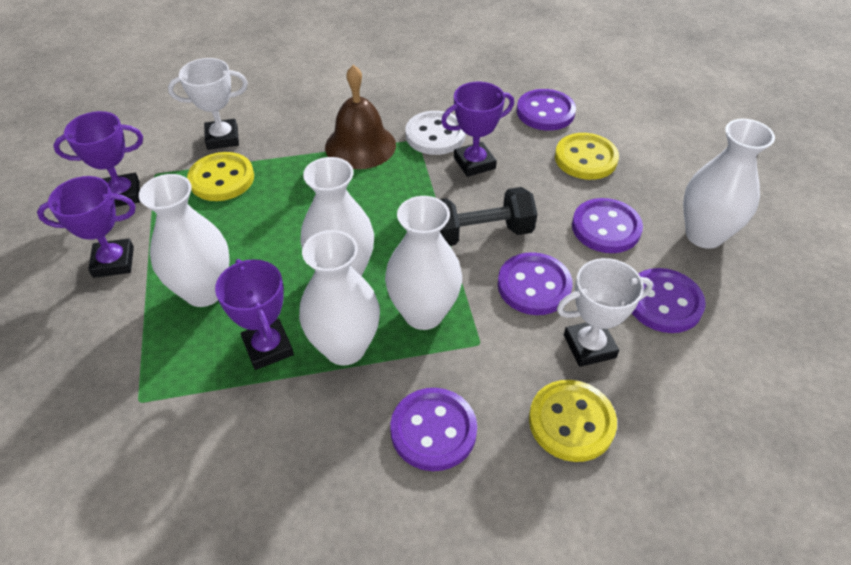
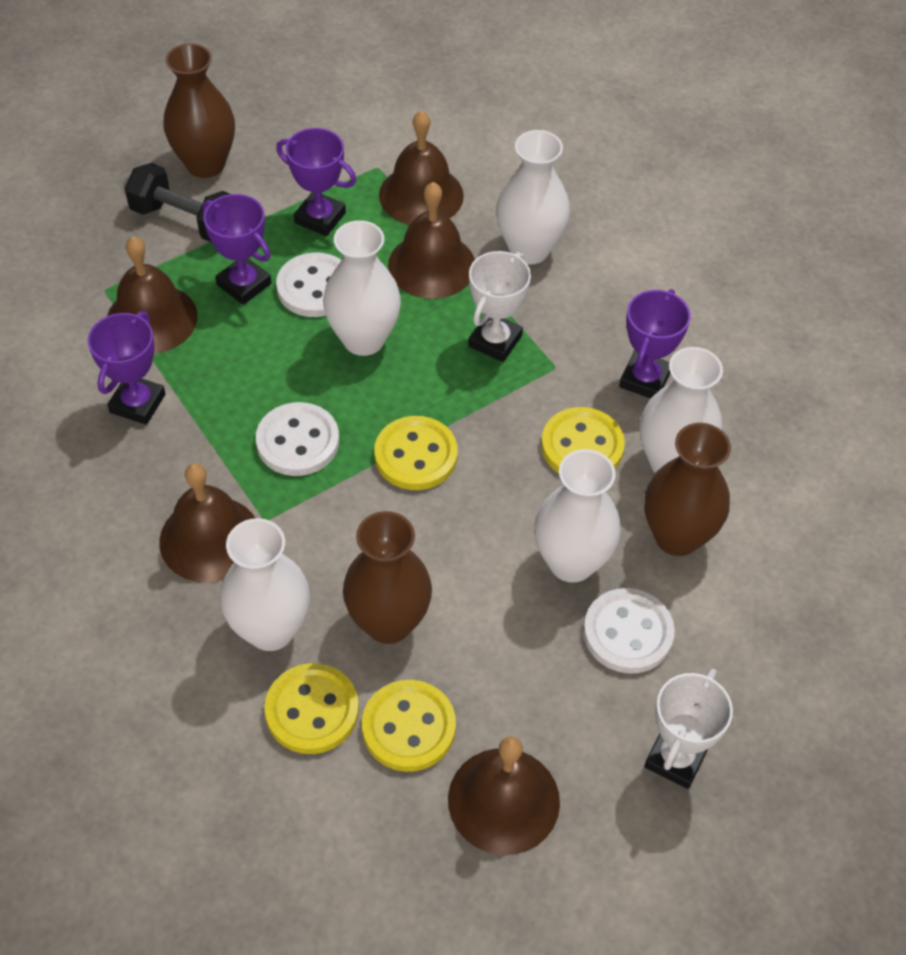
brown bell: 1 -> 5
brown vase: 0 -> 3
purple button: 5 -> 0
white button: 1 -> 3
yellow button: 3 -> 4

